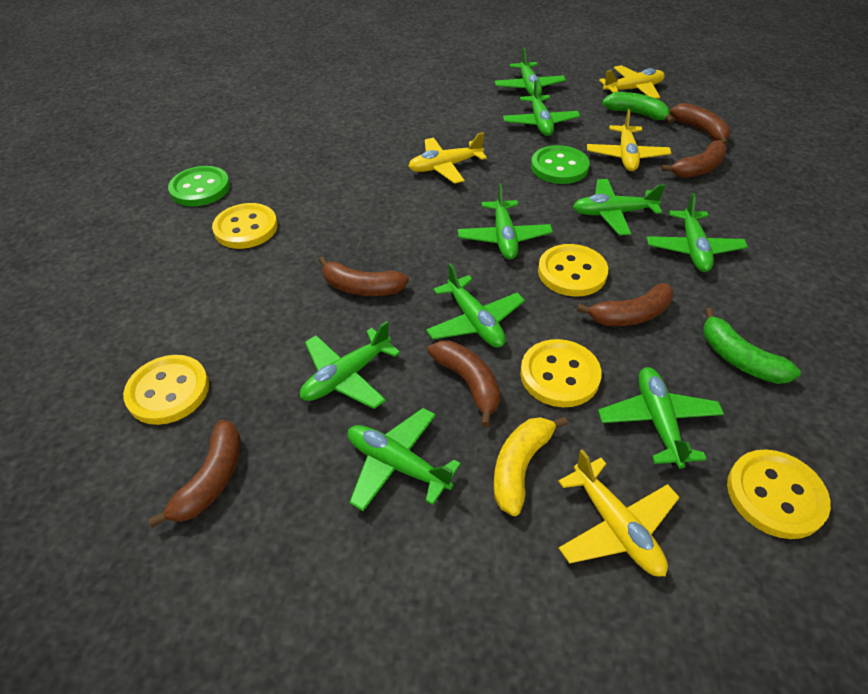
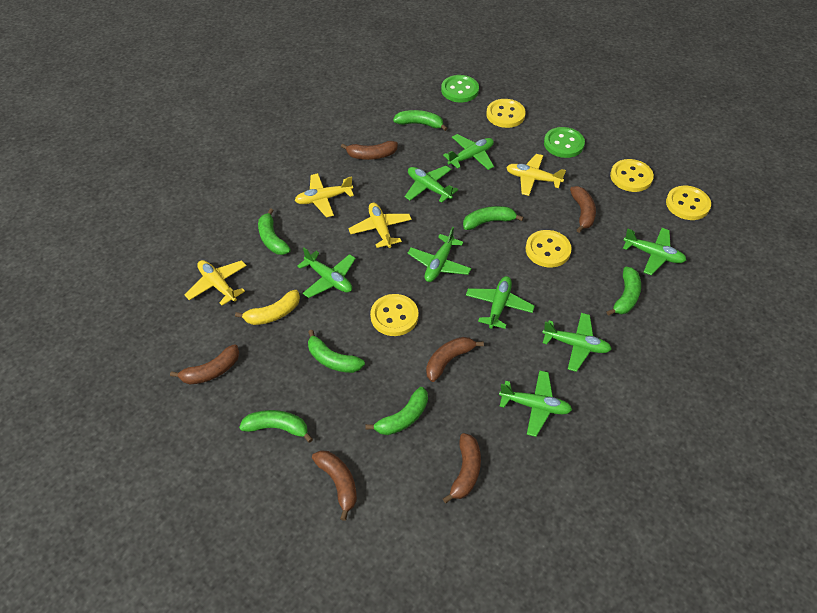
green banana: 2 -> 7
green plane: 9 -> 8

